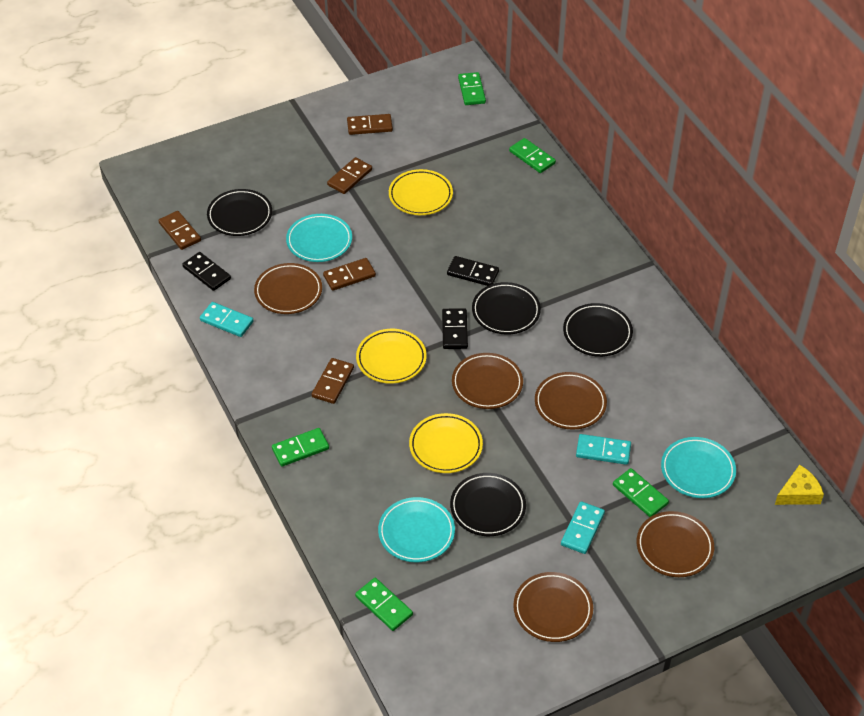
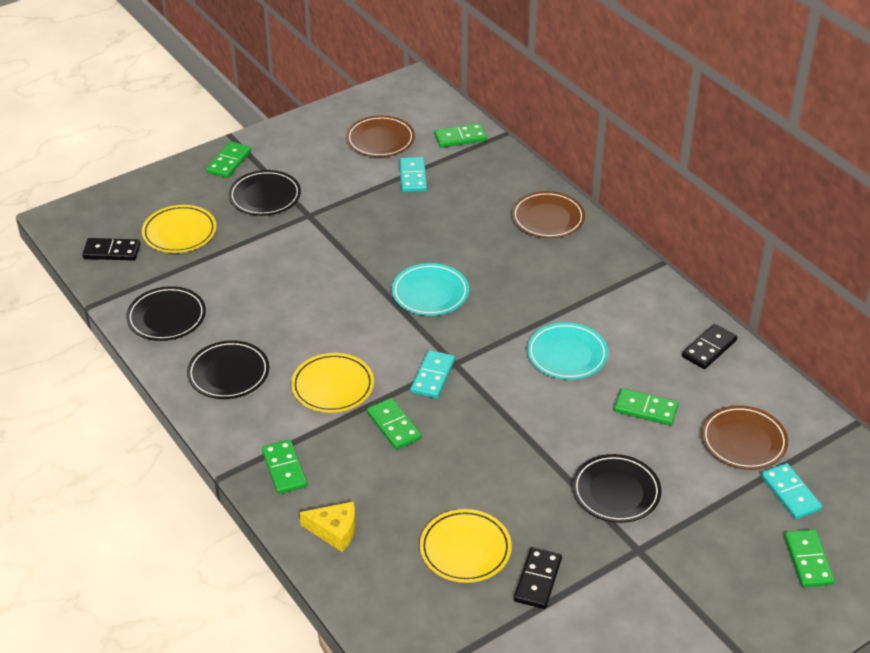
brown domino: 5 -> 0
brown plate: 5 -> 3
green domino: 5 -> 6
turquoise plate: 3 -> 2

